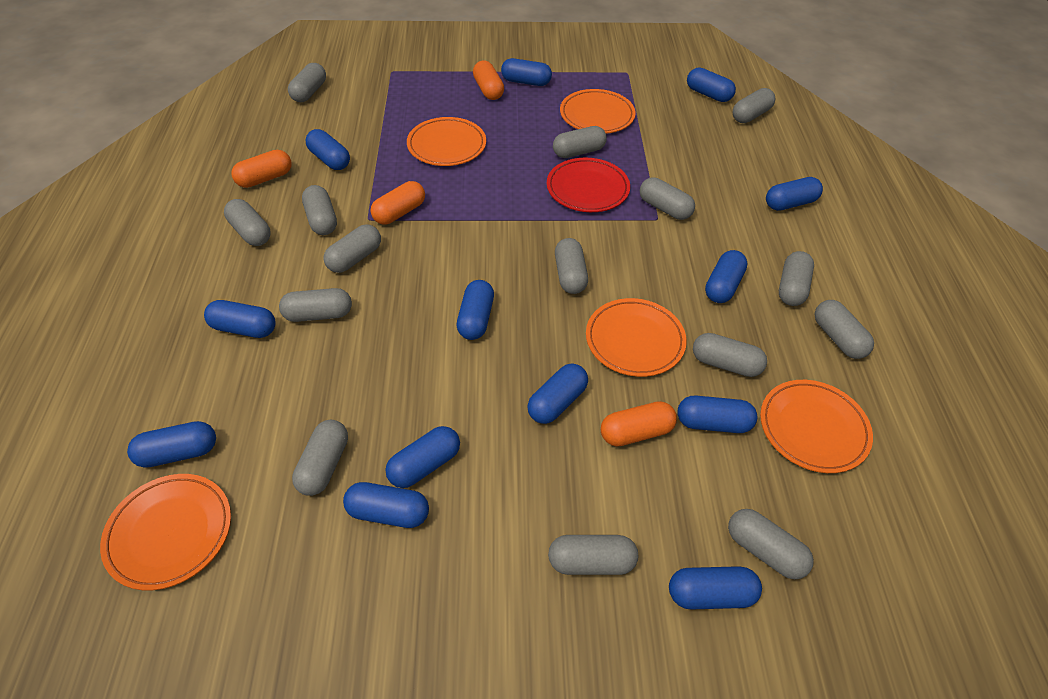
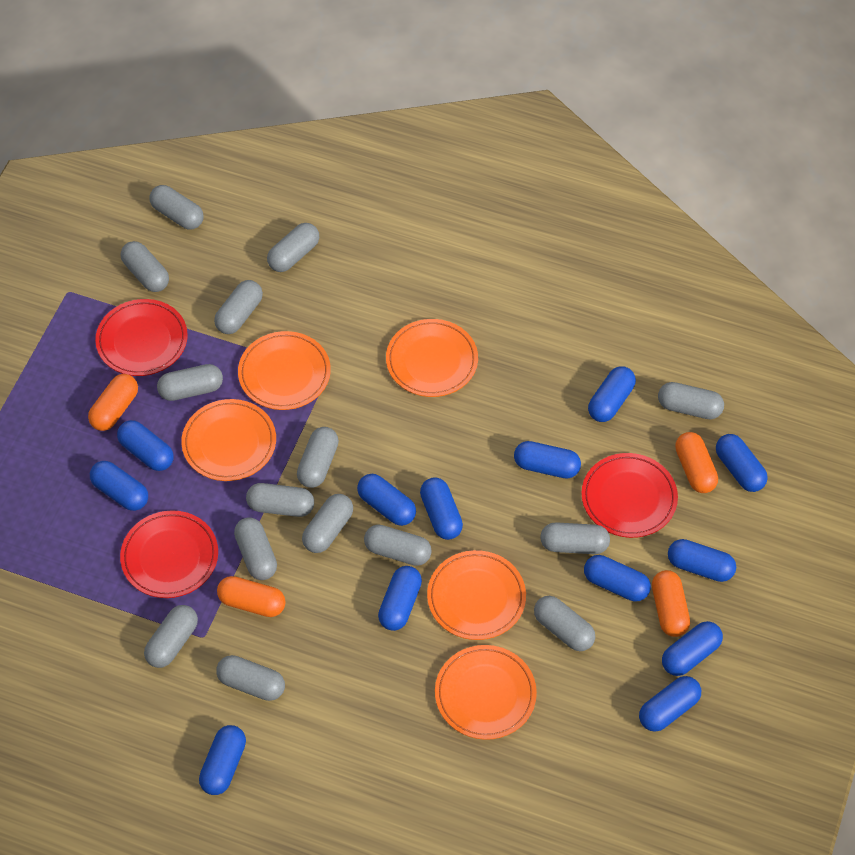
red plate: 1 -> 3

